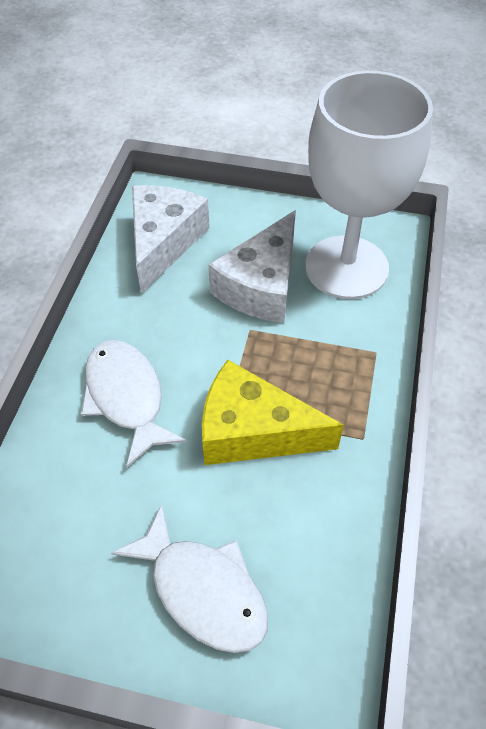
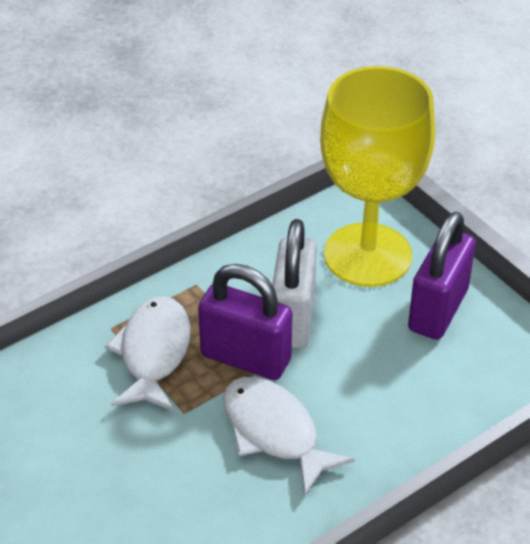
purple padlock: 0 -> 2
white cheese: 2 -> 0
white goblet: 1 -> 0
white padlock: 0 -> 1
yellow cheese: 1 -> 0
yellow goblet: 0 -> 1

